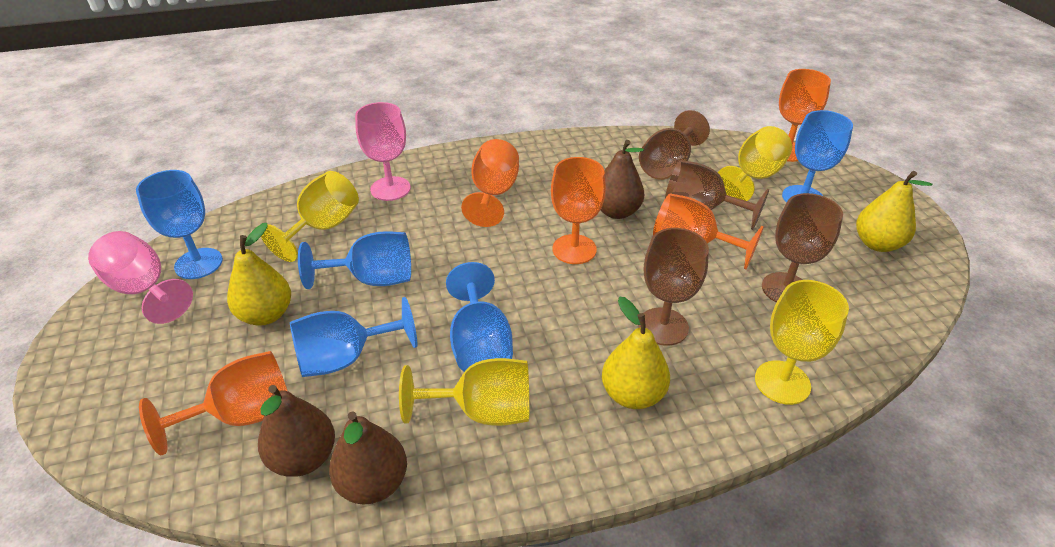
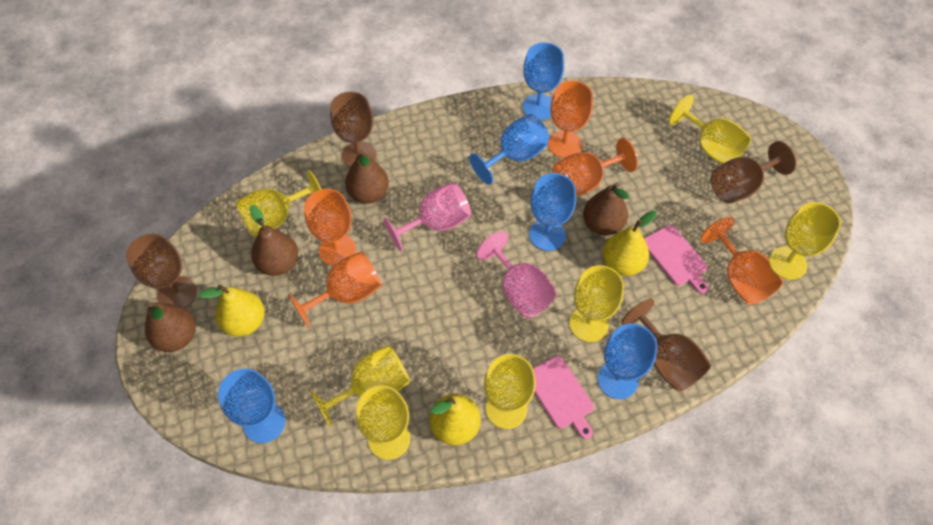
brown pear: 3 -> 4
pink cutting board: 0 -> 2
yellow goblet: 4 -> 7

